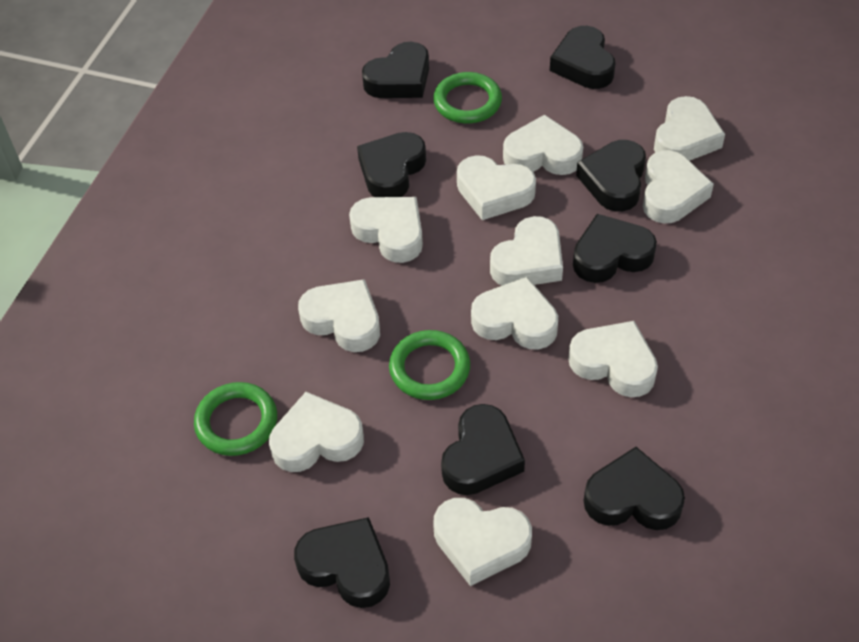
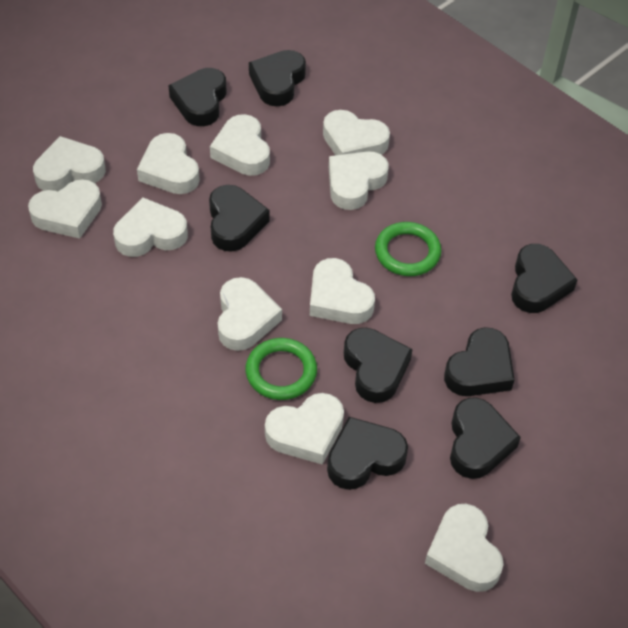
green ring: 3 -> 2

